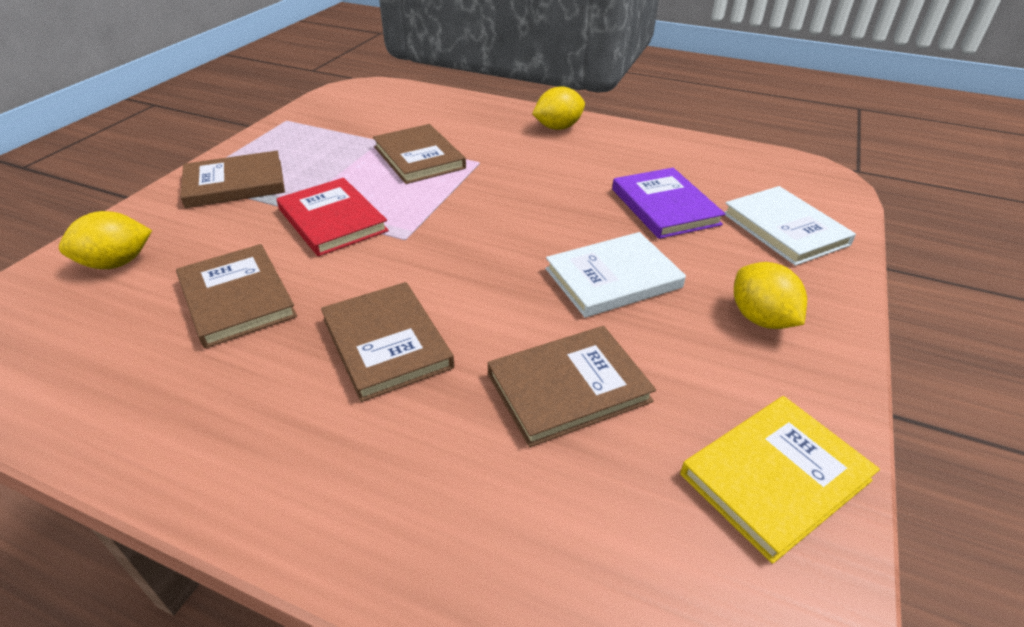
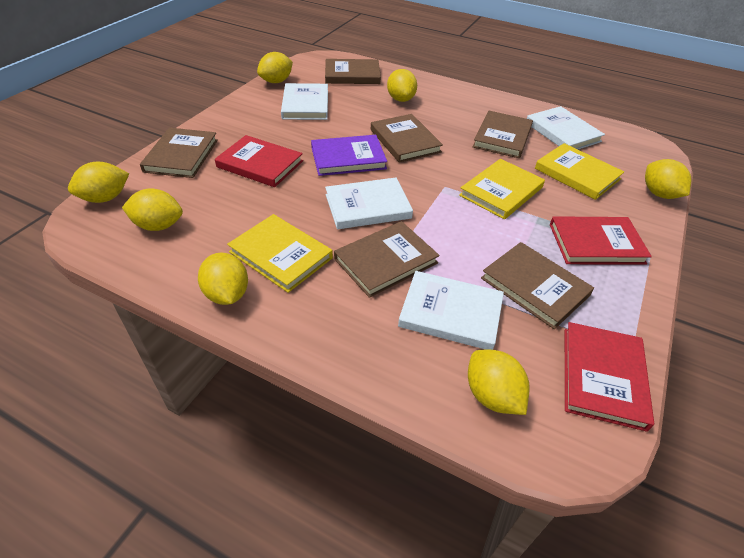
brown book: 5 -> 6
red book: 1 -> 3
white book: 2 -> 4
yellow book: 1 -> 3
yellow lemon: 3 -> 7

